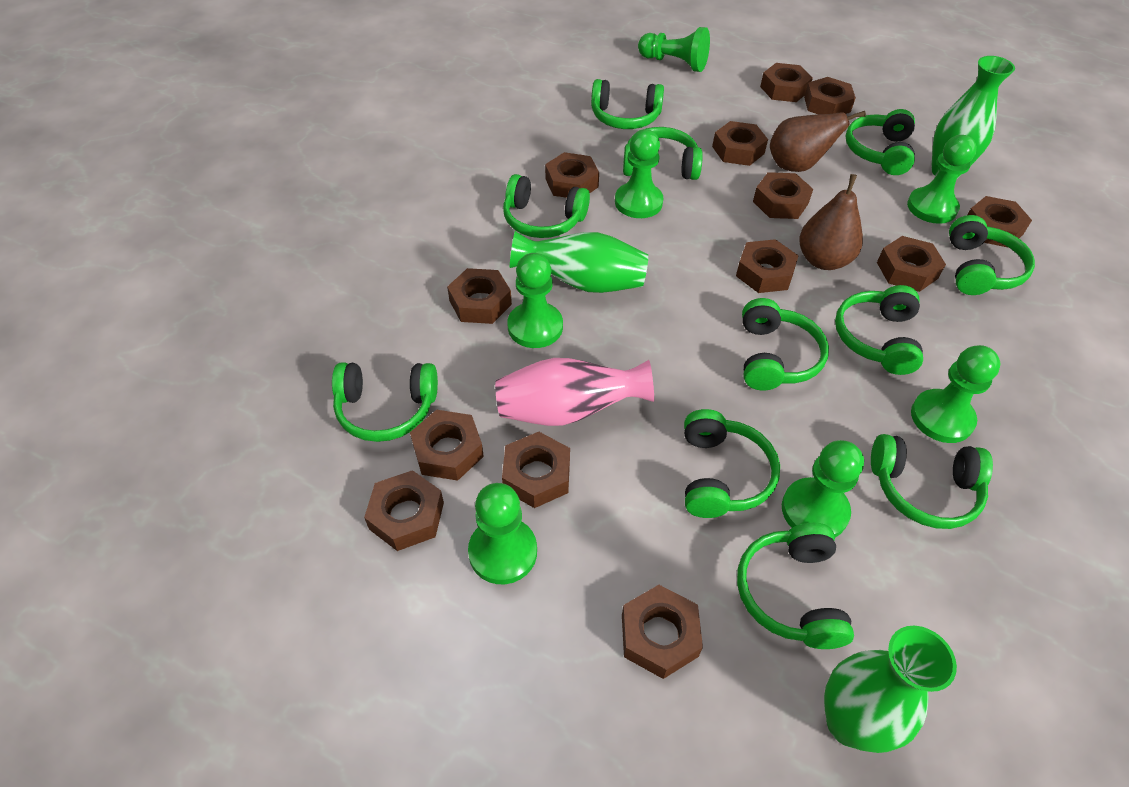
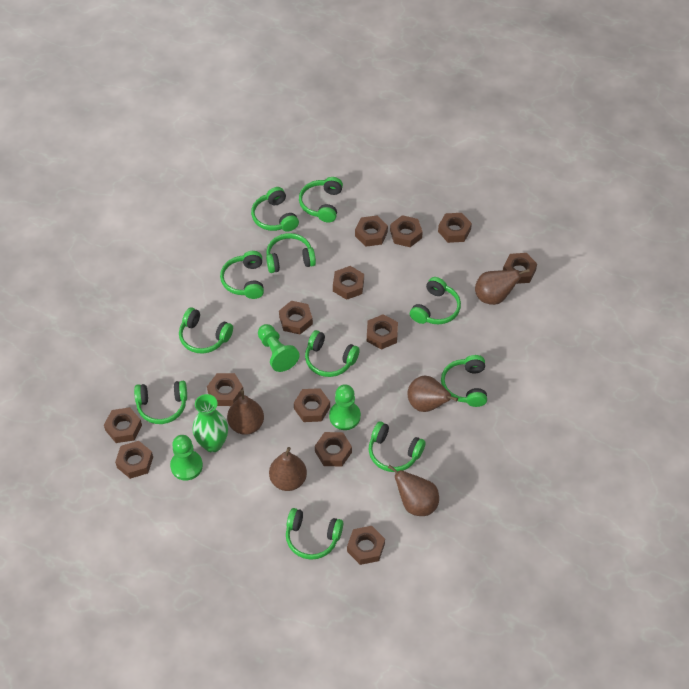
brown pear: 2 -> 5
green pawn: 7 -> 3
green vase: 3 -> 1
pink vase: 1 -> 0

